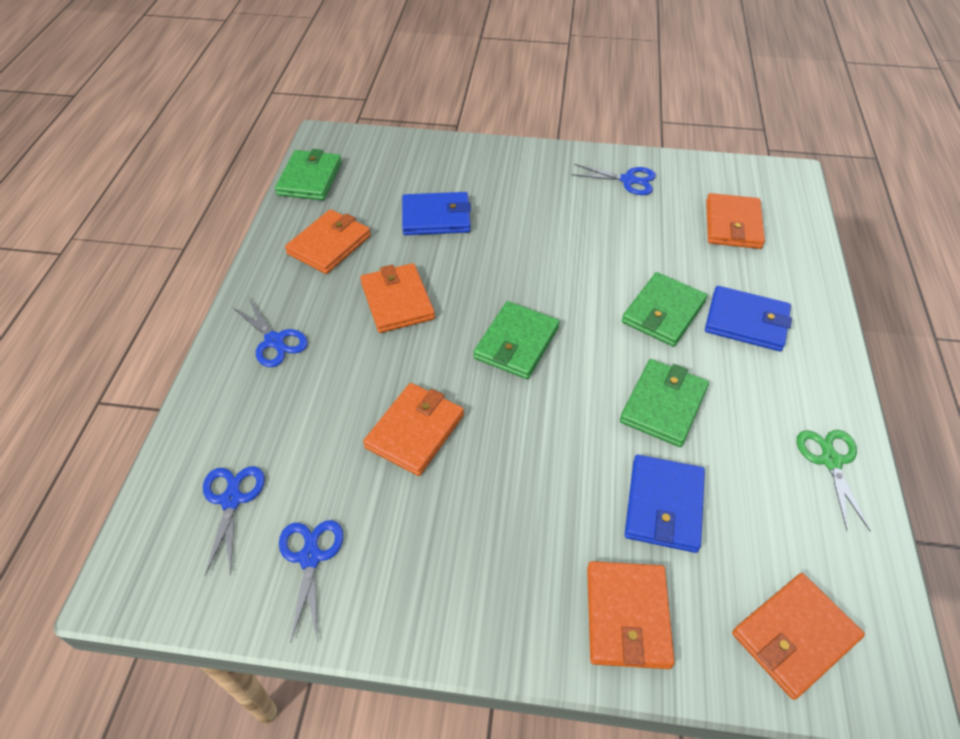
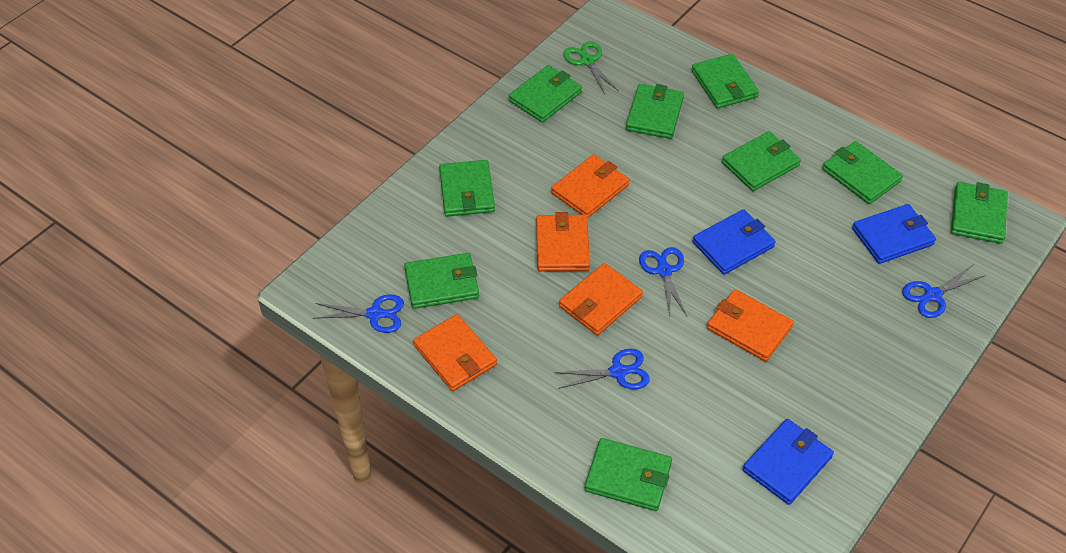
green wallet: 4 -> 9
orange wallet: 6 -> 5

